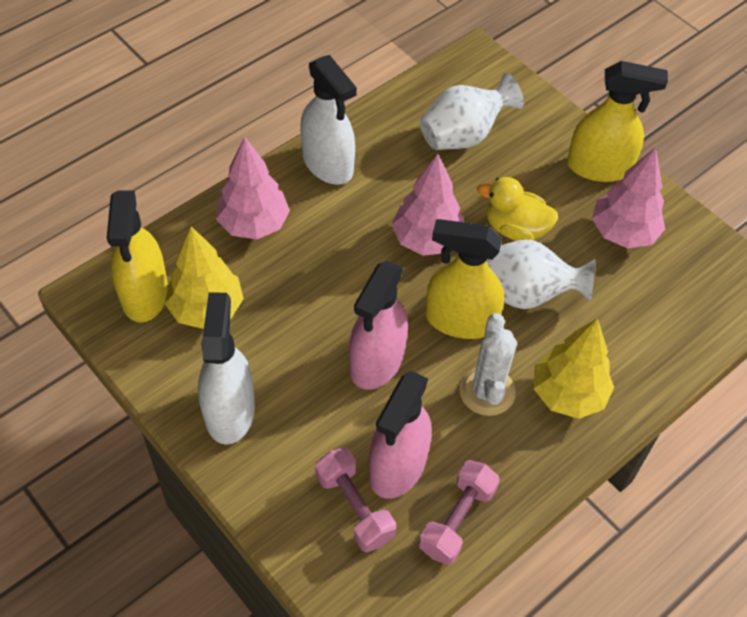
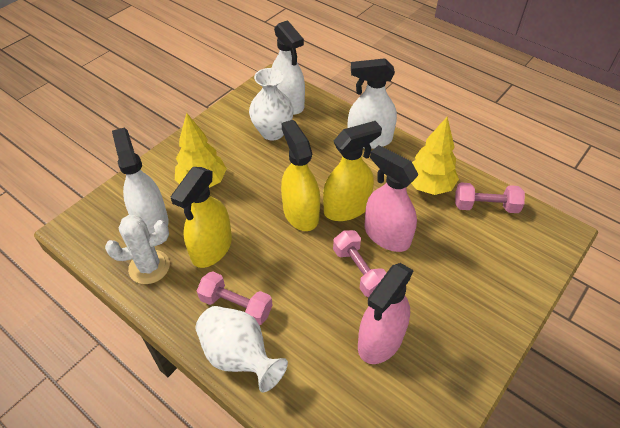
pink dumbbell: 2 -> 3
pink tree: 3 -> 0
white spray bottle: 2 -> 3
yellow duck: 1 -> 0

